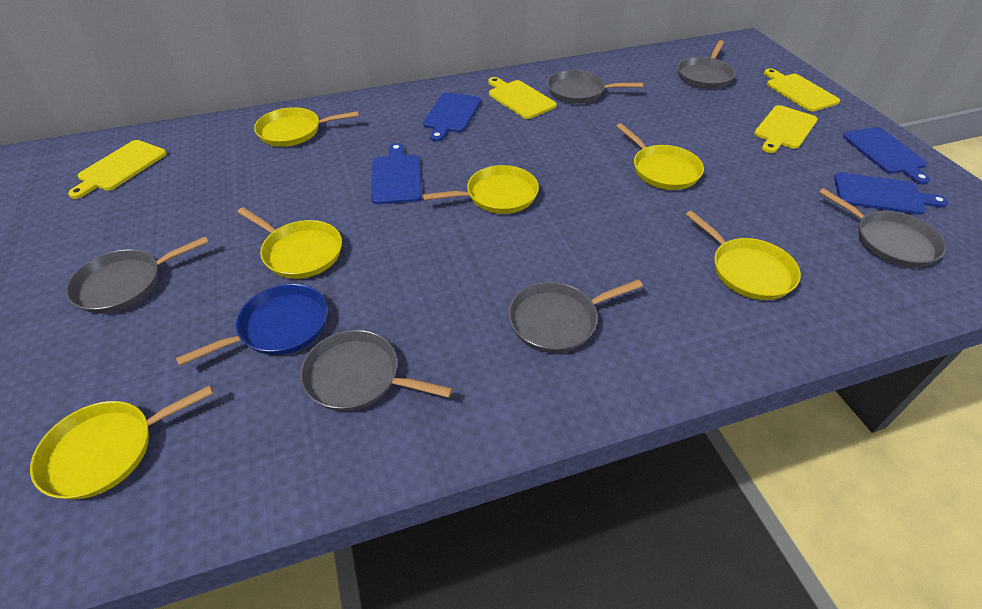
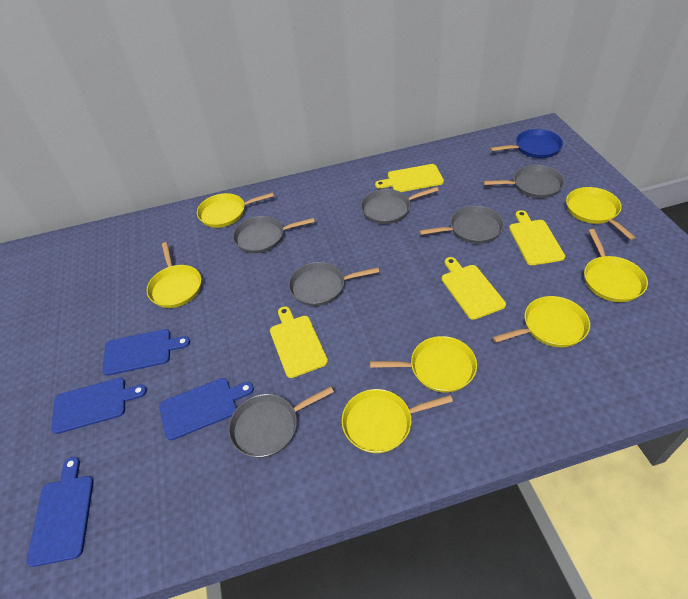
yellow pan: 6 -> 7

